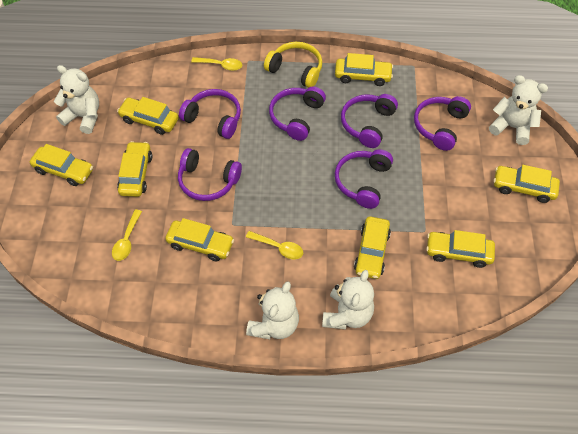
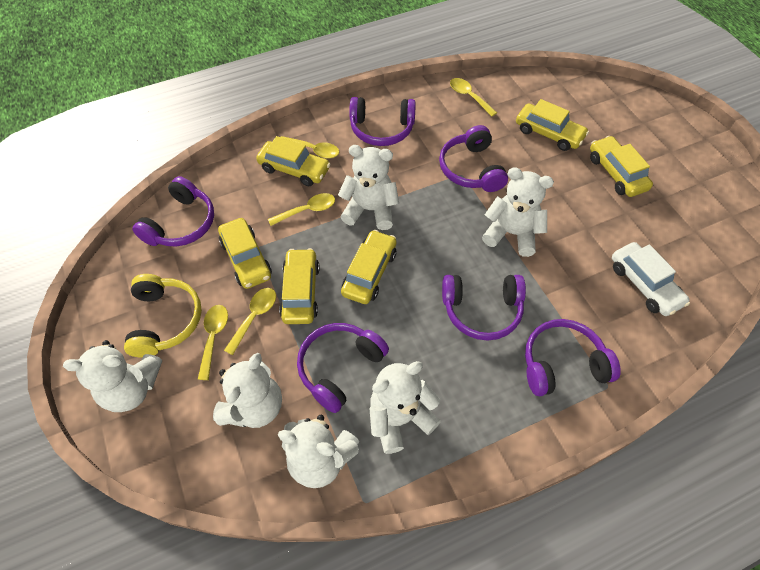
white car: 0 -> 1
white teddy bear: 4 -> 6
yellow car: 8 -> 6
yellow spoon: 3 -> 5

